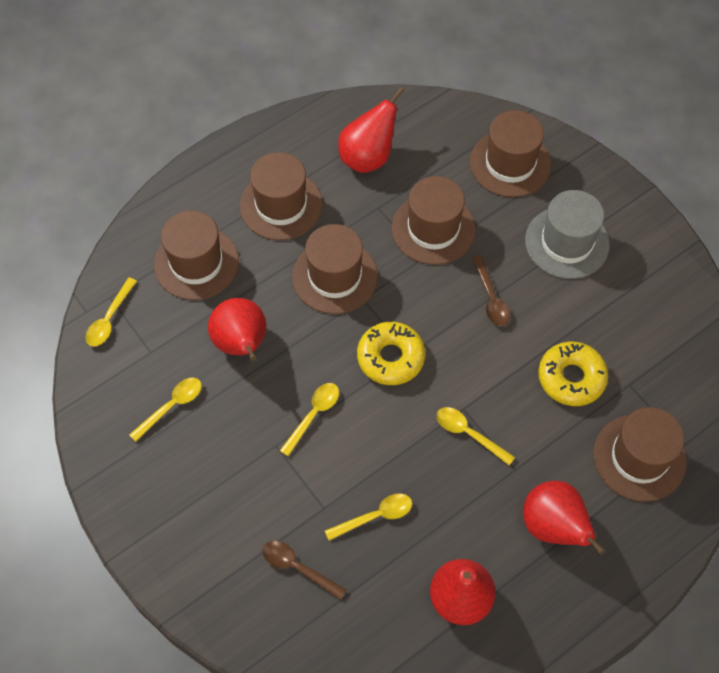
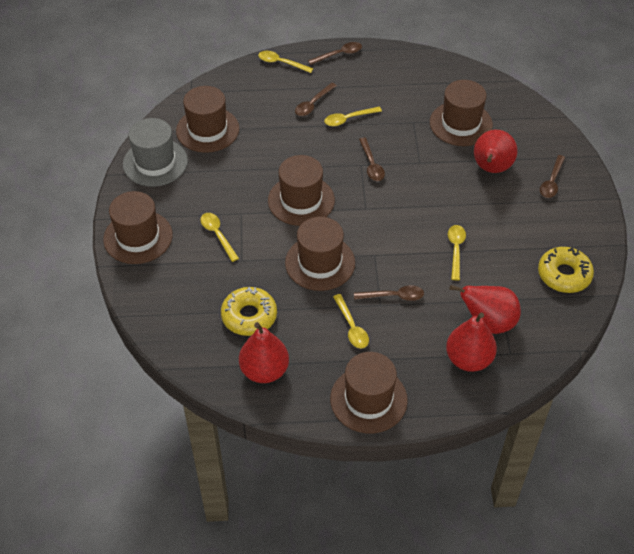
brown spoon: 2 -> 5

